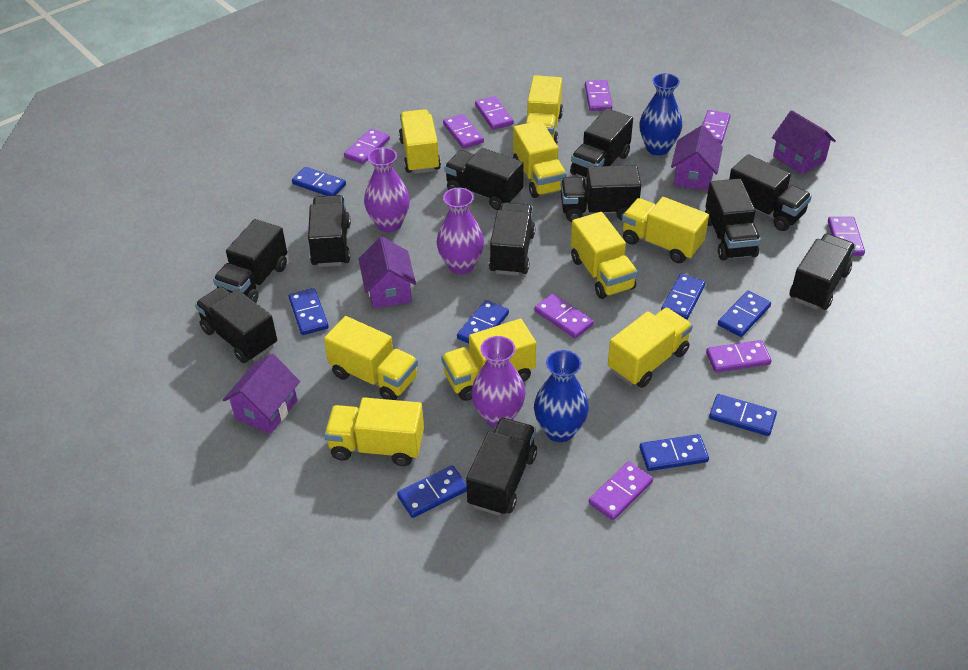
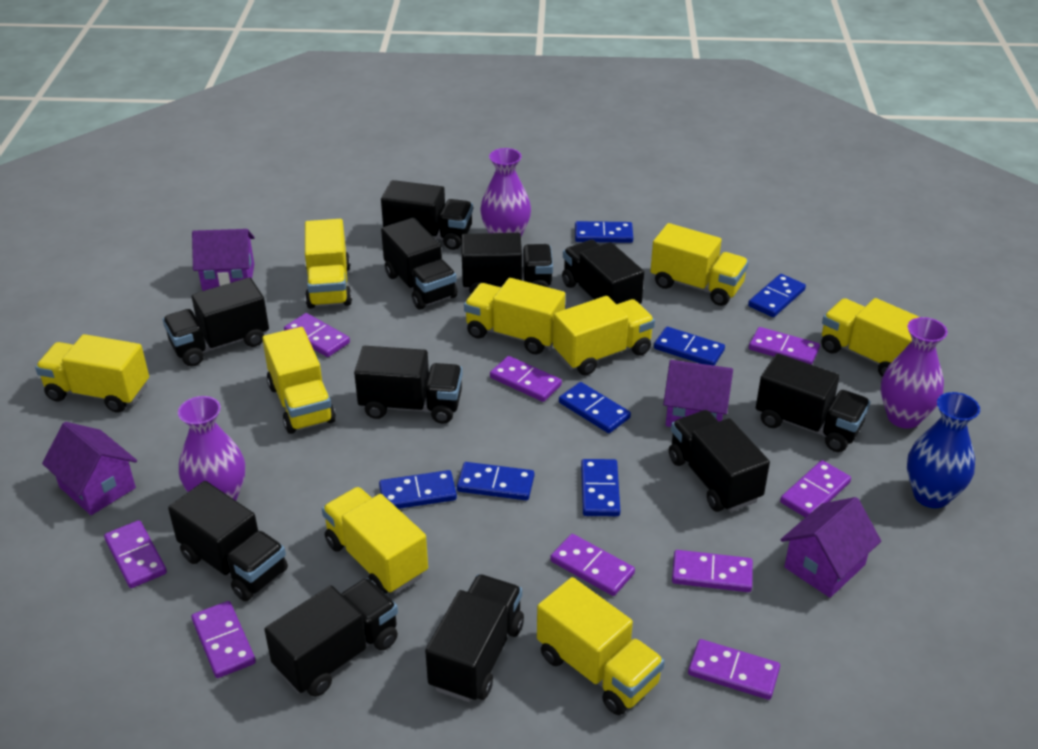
blue domino: 8 -> 7
blue vase: 2 -> 1

